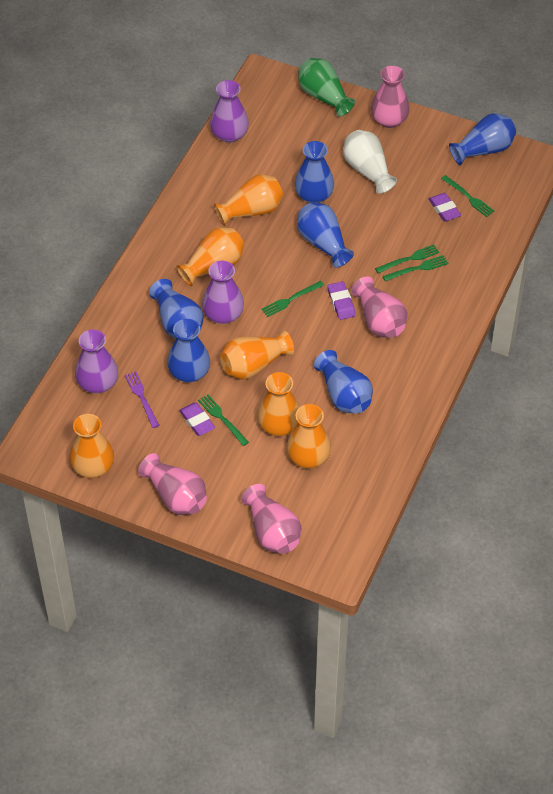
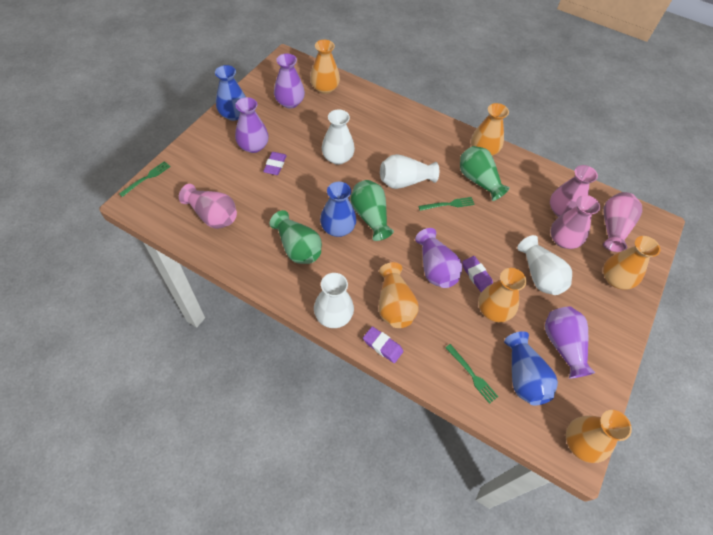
blue vase: 6 -> 3
green fork: 5 -> 3
green vase: 1 -> 3
purple fork: 1 -> 0
purple vase: 3 -> 4
white vase: 1 -> 4

